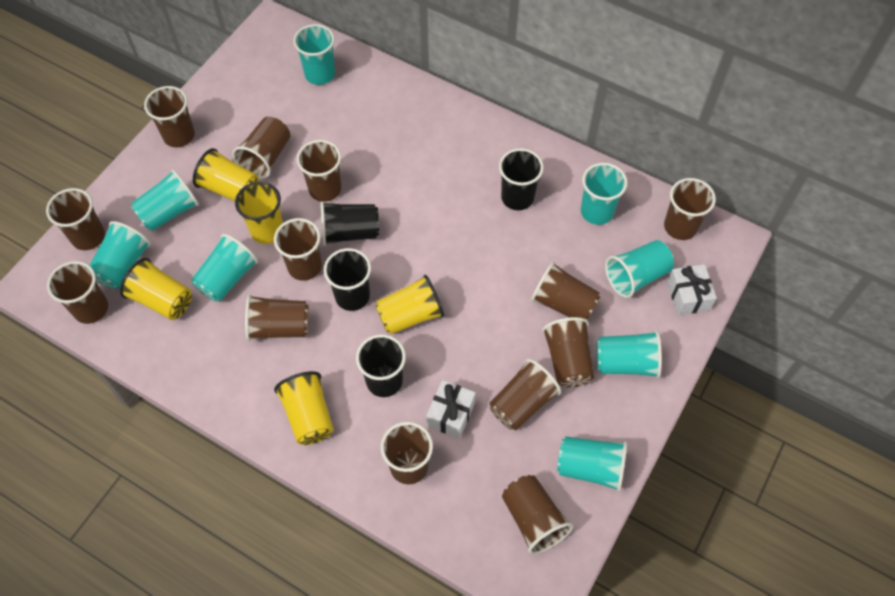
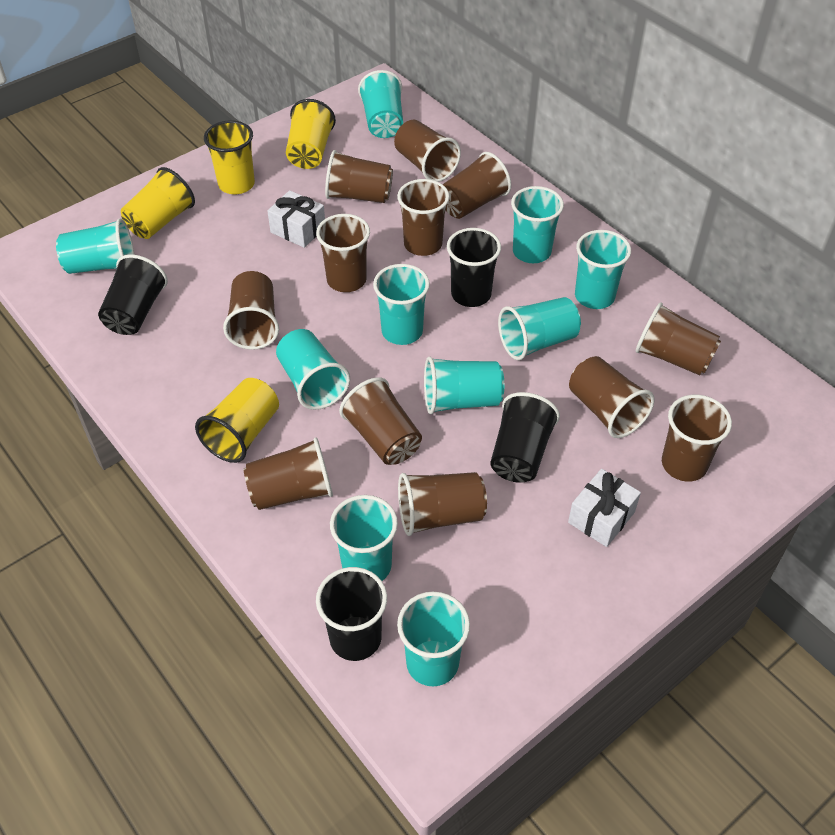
brown cup: 13 -> 12
turquoise cup: 8 -> 10
yellow cup: 5 -> 4

